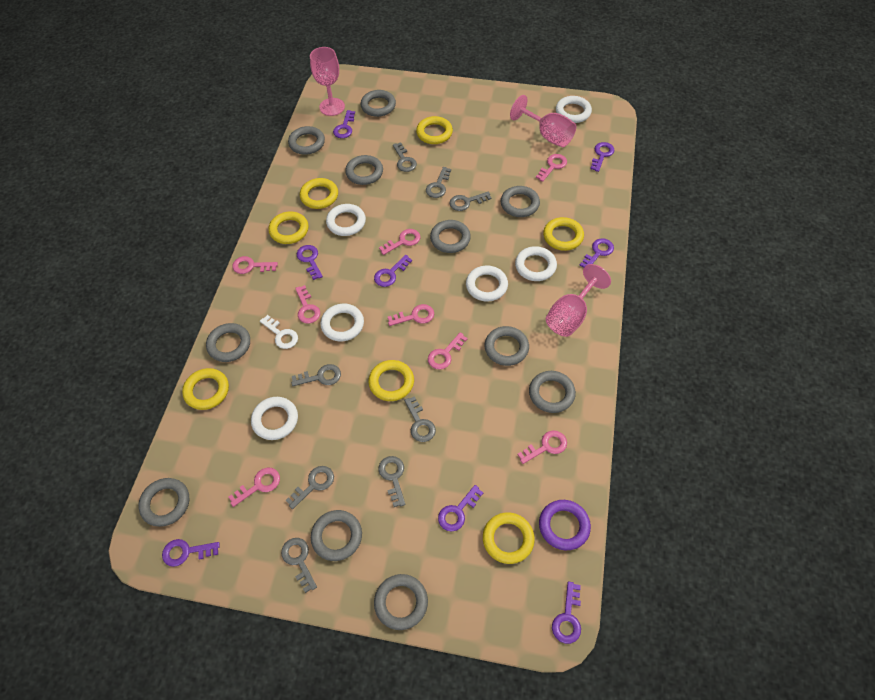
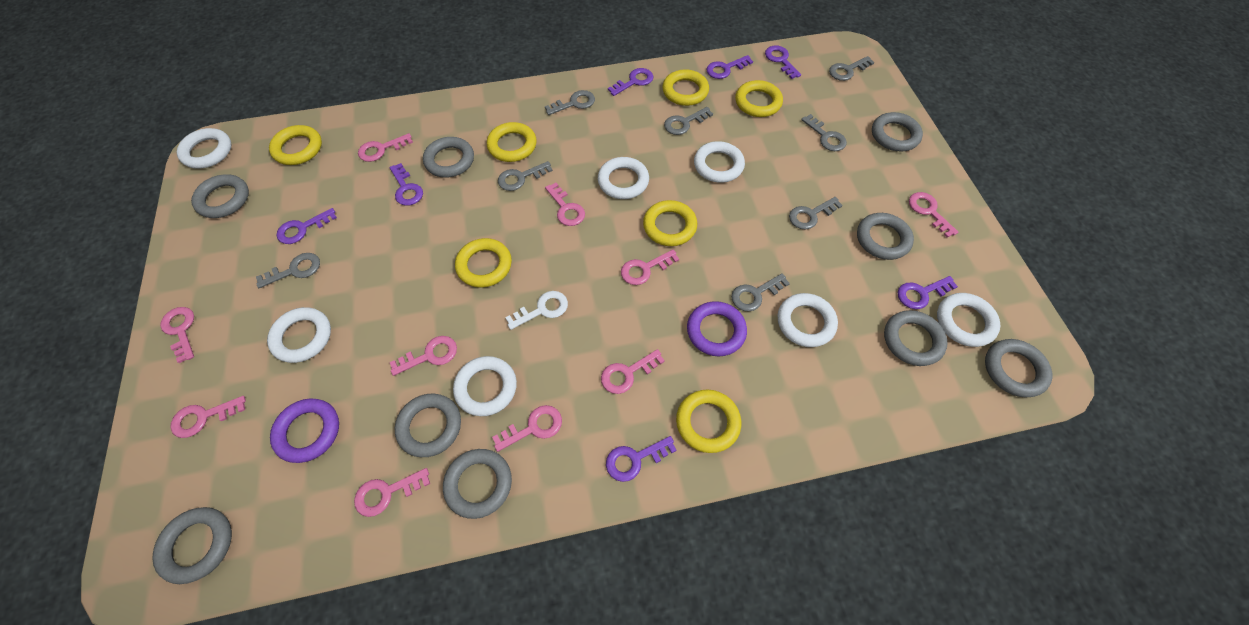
grey ring: 11 -> 9
pink goblet: 3 -> 0
pink key: 8 -> 10
purple key: 8 -> 7
purple ring: 1 -> 2
white ring: 6 -> 7

